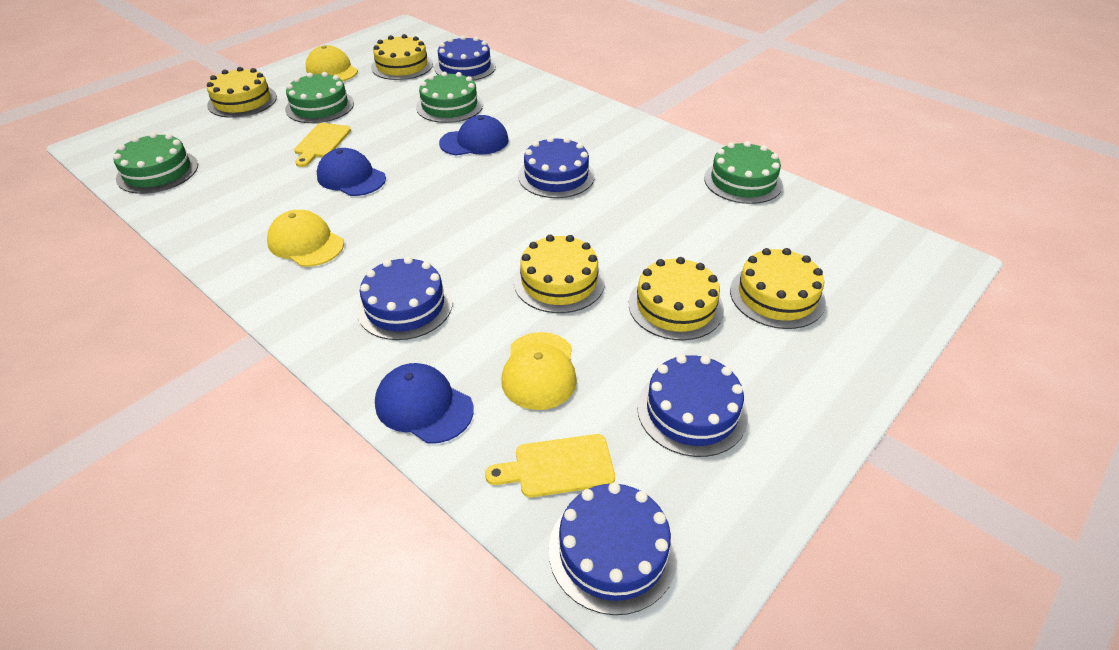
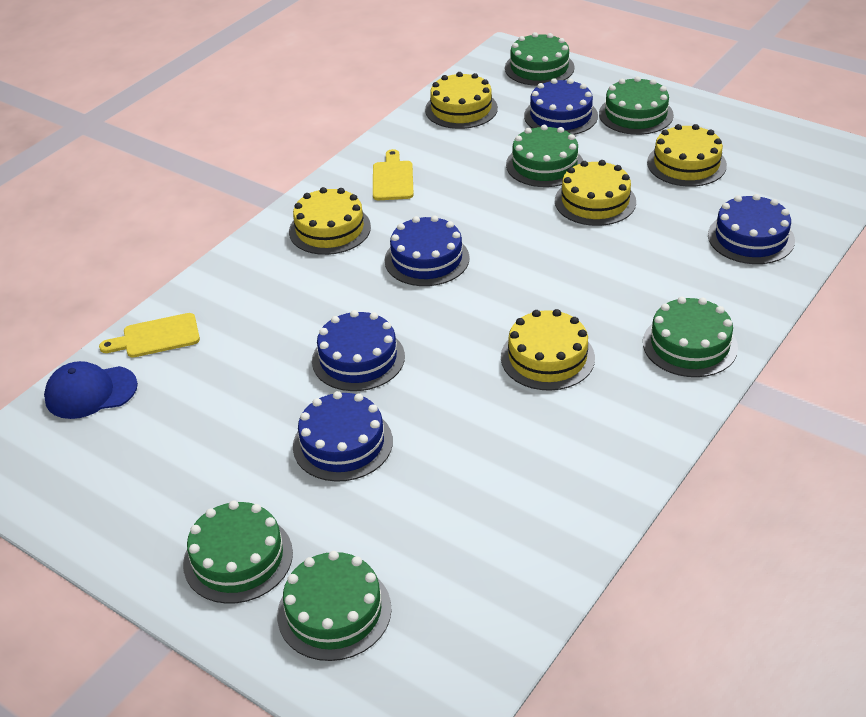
blue cap: 3 -> 1
green cake: 4 -> 6
yellow cap: 3 -> 0

